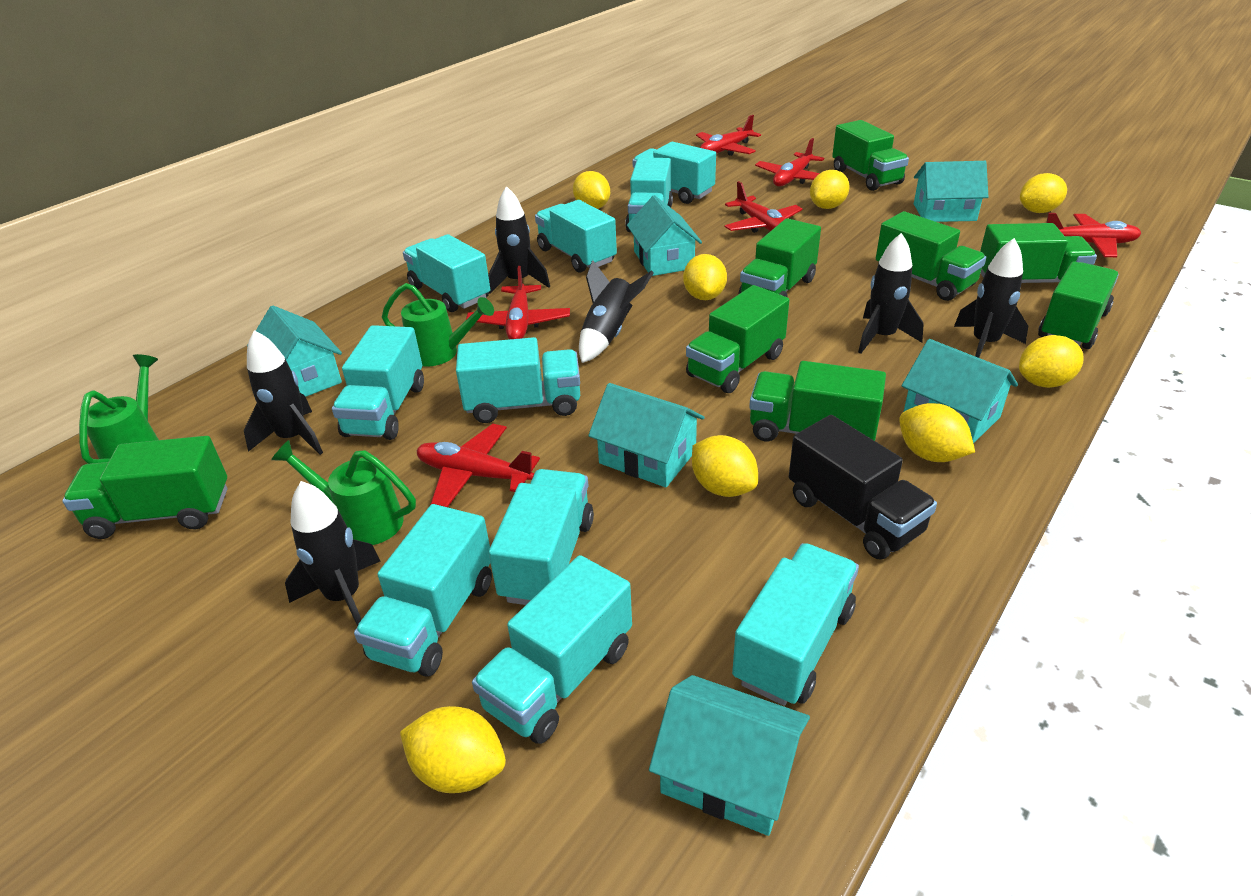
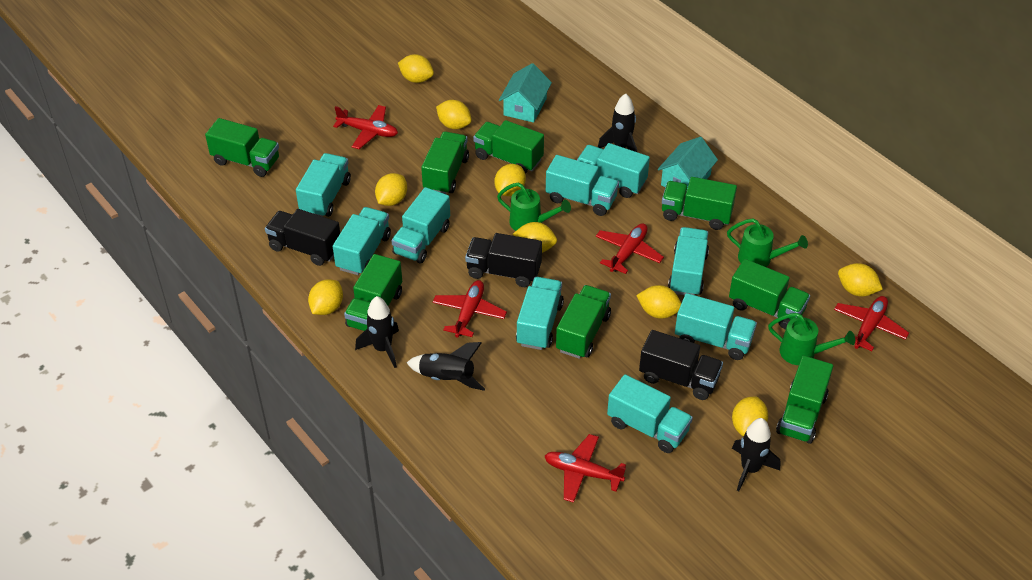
black rocket: 6 -> 4
black truck: 1 -> 3
red plane: 6 -> 5
turquoise house: 6 -> 2
turquoise truck: 10 -> 9
yellow lemon: 8 -> 9

